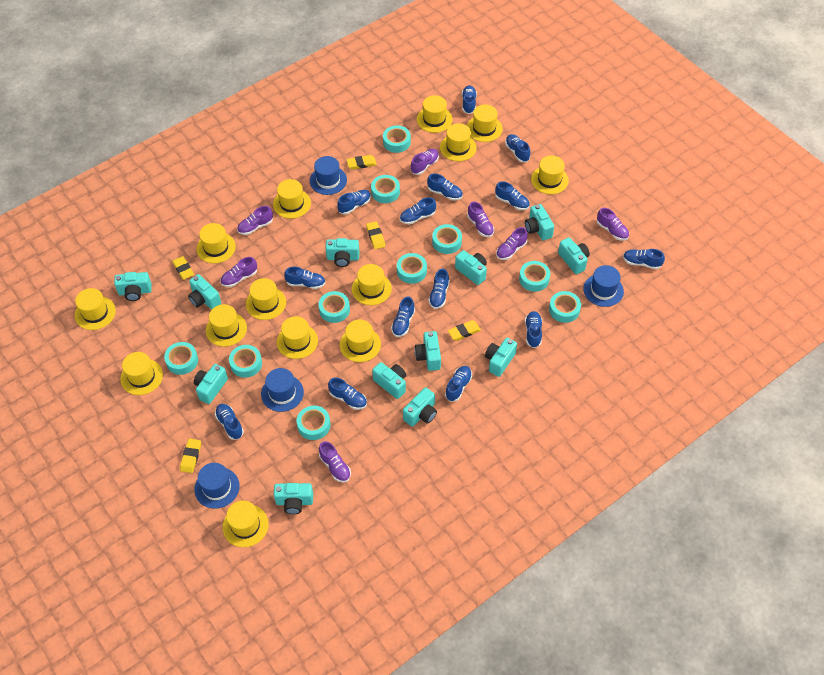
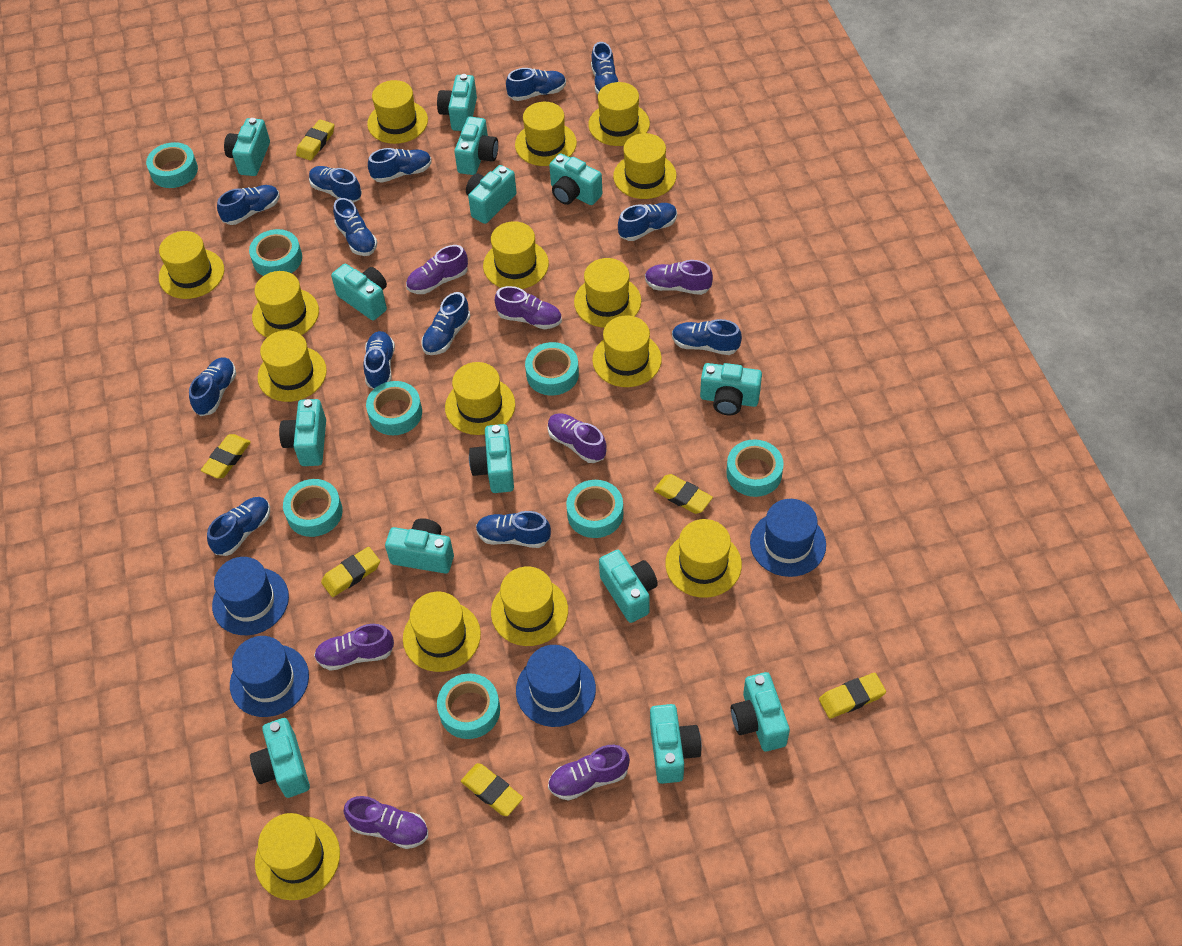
blue shoe: 14 -> 13
turquoise camera: 12 -> 14
turquoise tape: 10 -> 8
yellow eraser: 5 -> 6
yellow hat: 14 -> 15

